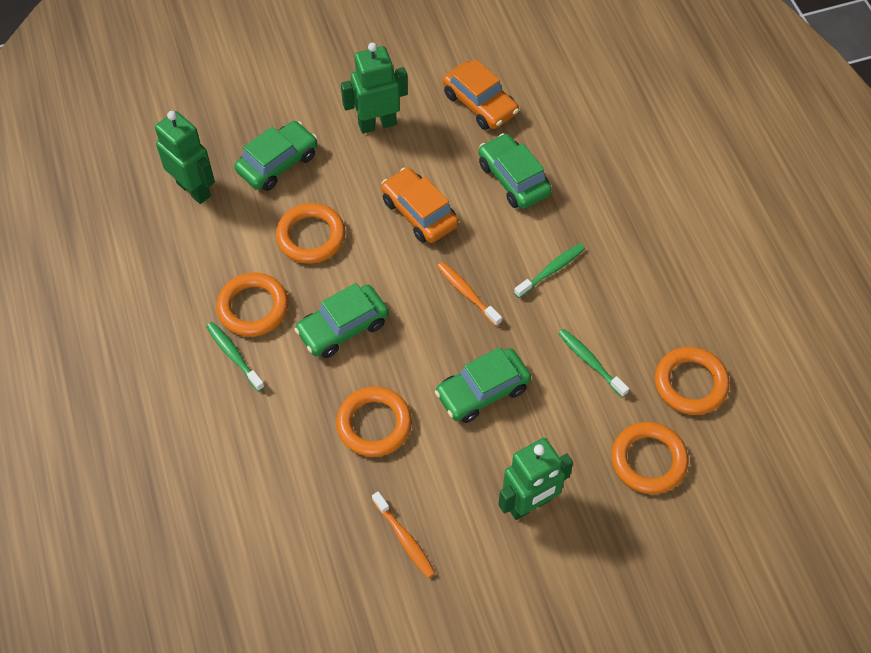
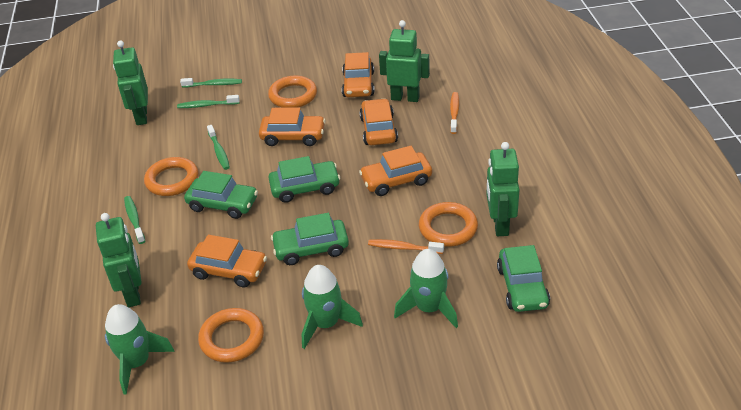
green robot: 3 -> 4
green rocket: 0 -> 3
green toothbrush: 3 -> 4
orange car: 2 -> 5
orange ring: 5 -> 4

